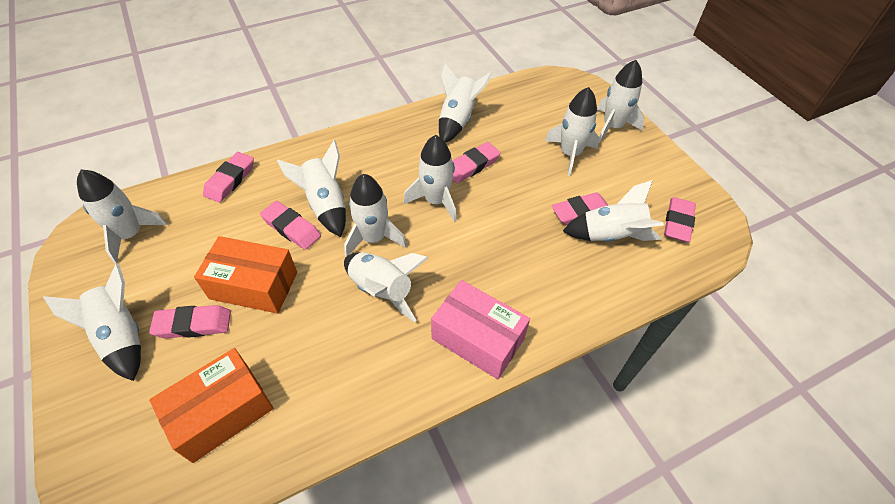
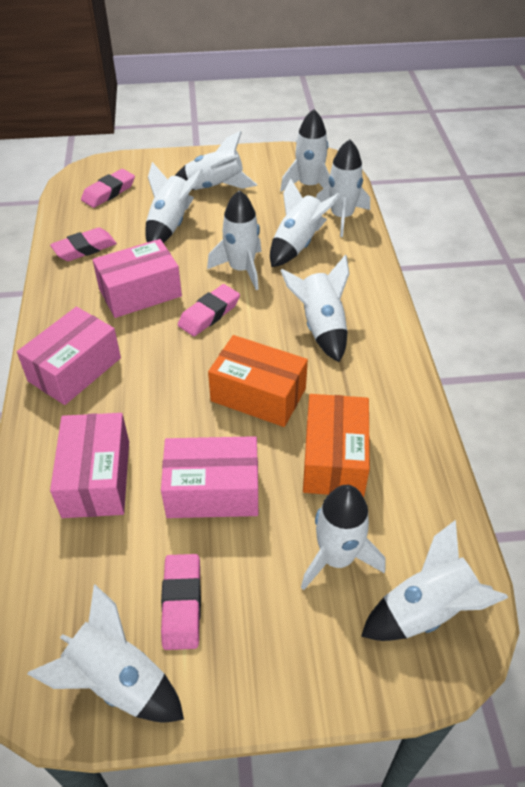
pink box: 1 -> 4
pink eraser: 6 -> 4

